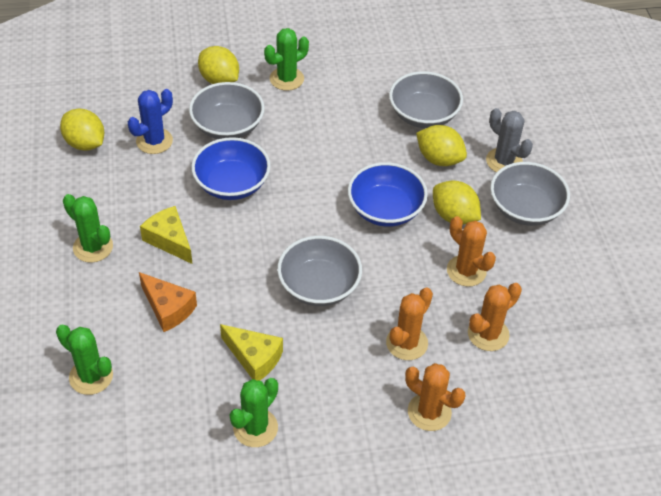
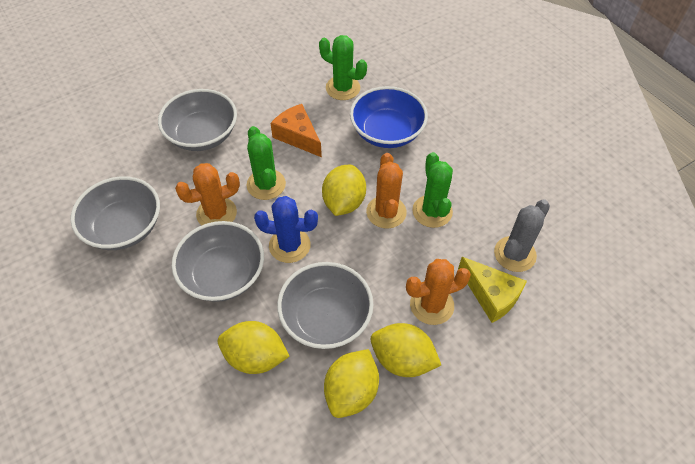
blue bowl: 2 -> 1
green cactus: 4 -> 3
orange cactus: 4 -> 3
yellow cheese: 2 -> 1

